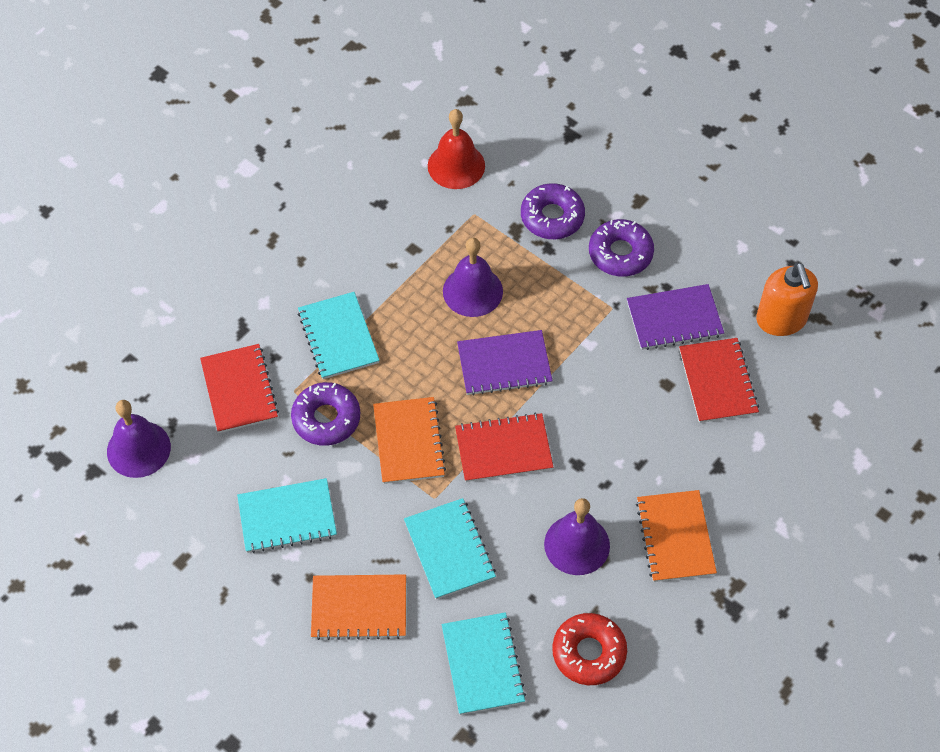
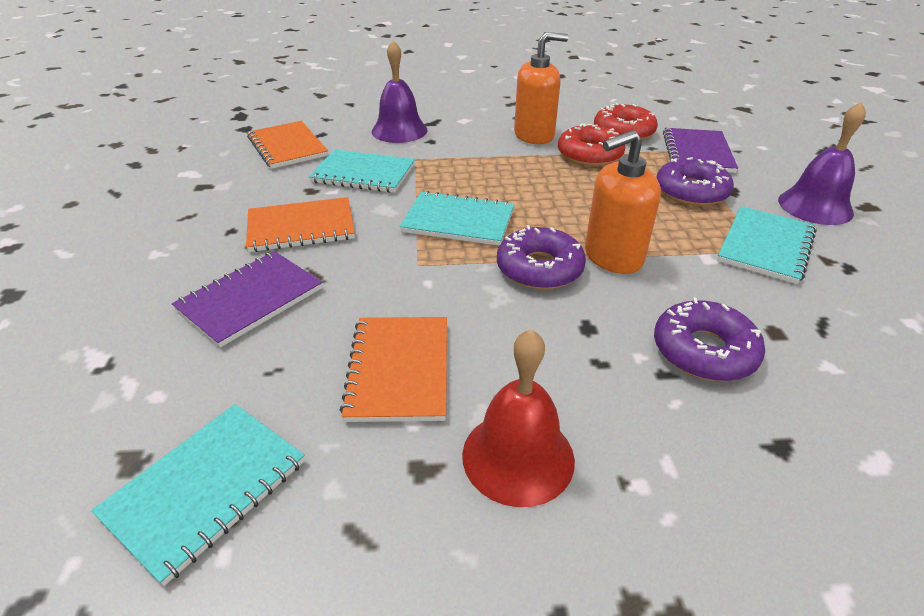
orange soap dispenser: 1 -> 2
purple bell: 3 -> 2
red donut: 1 -> 2
red notebook: 3 -> 0

